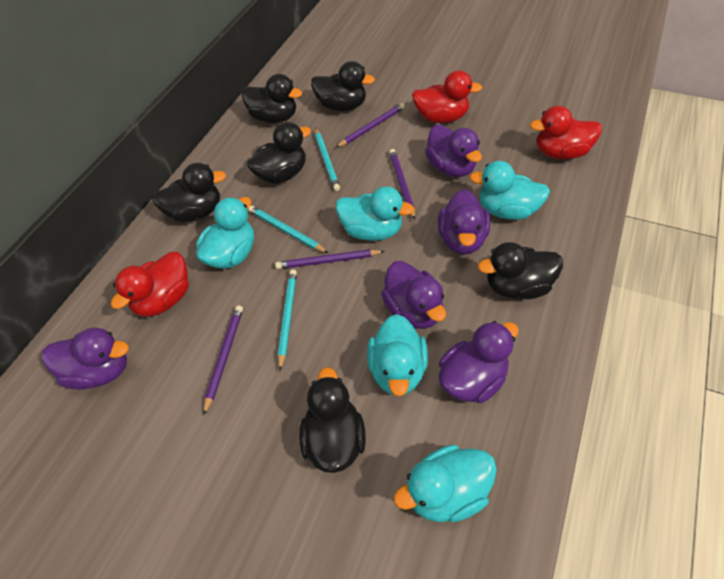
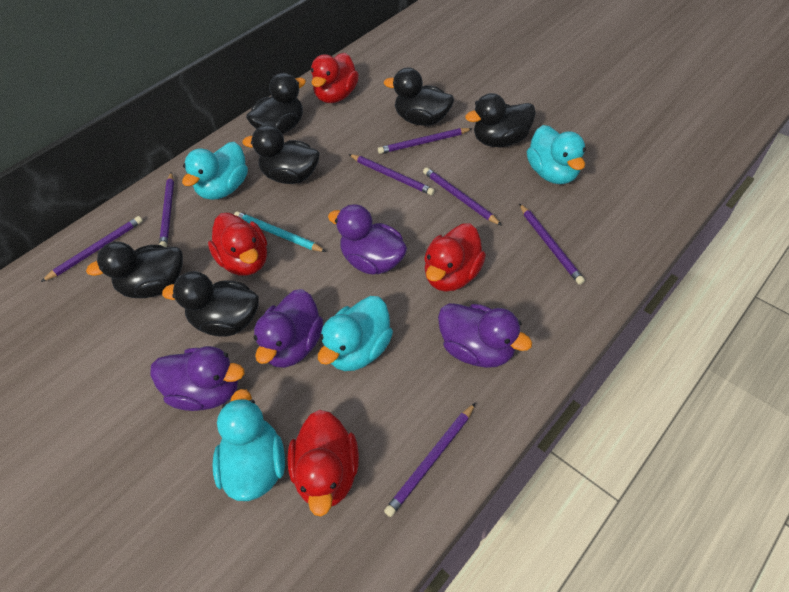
purple duck: 5 -> 4
purple pencil: 4 -> 7
red duck: 3 -> 4
turquoise duck: 5 -> 4
turquoise pencil: 3 -> 1

